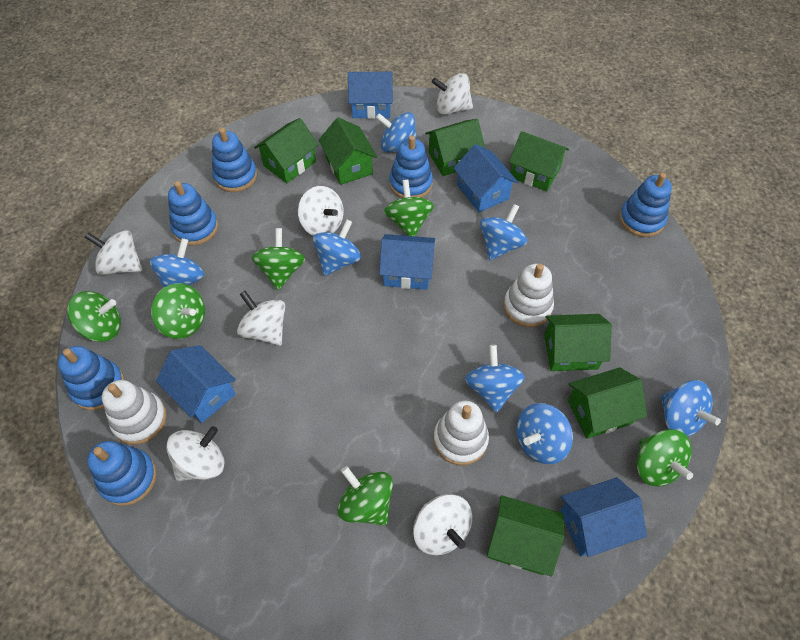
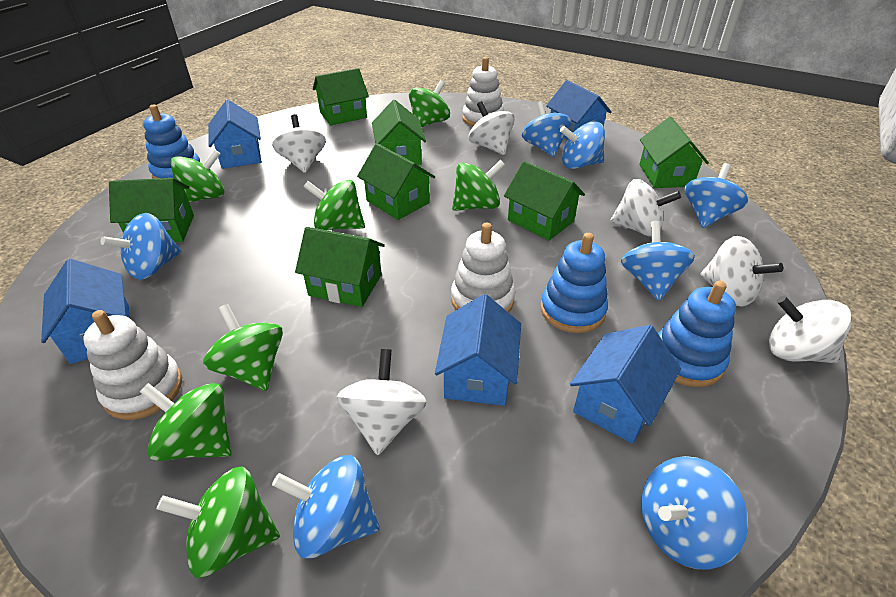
blue stacking toy: 6 -> 3
green spinning top: 6 -> 7

